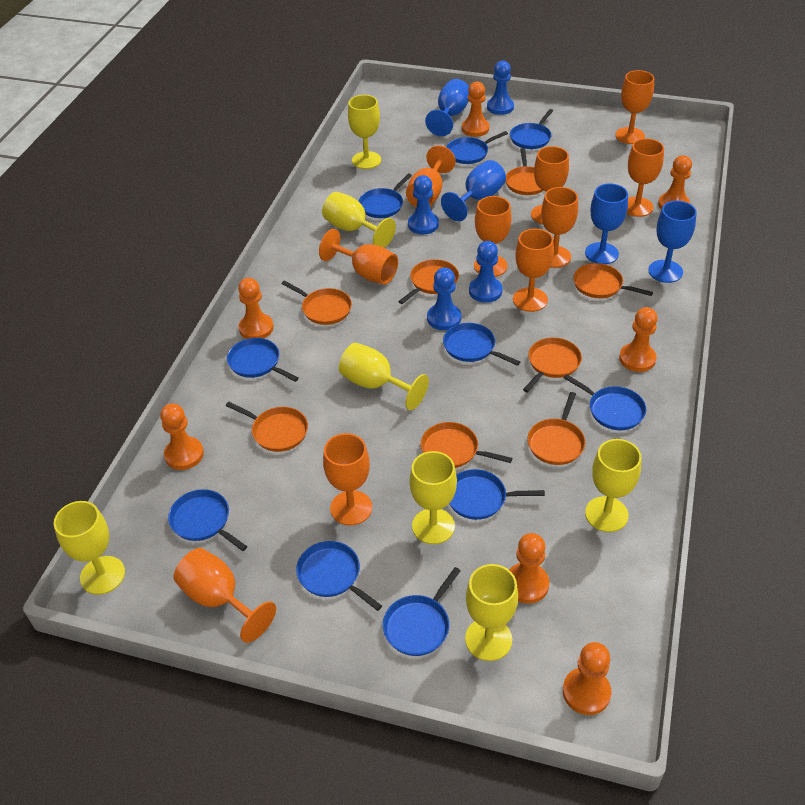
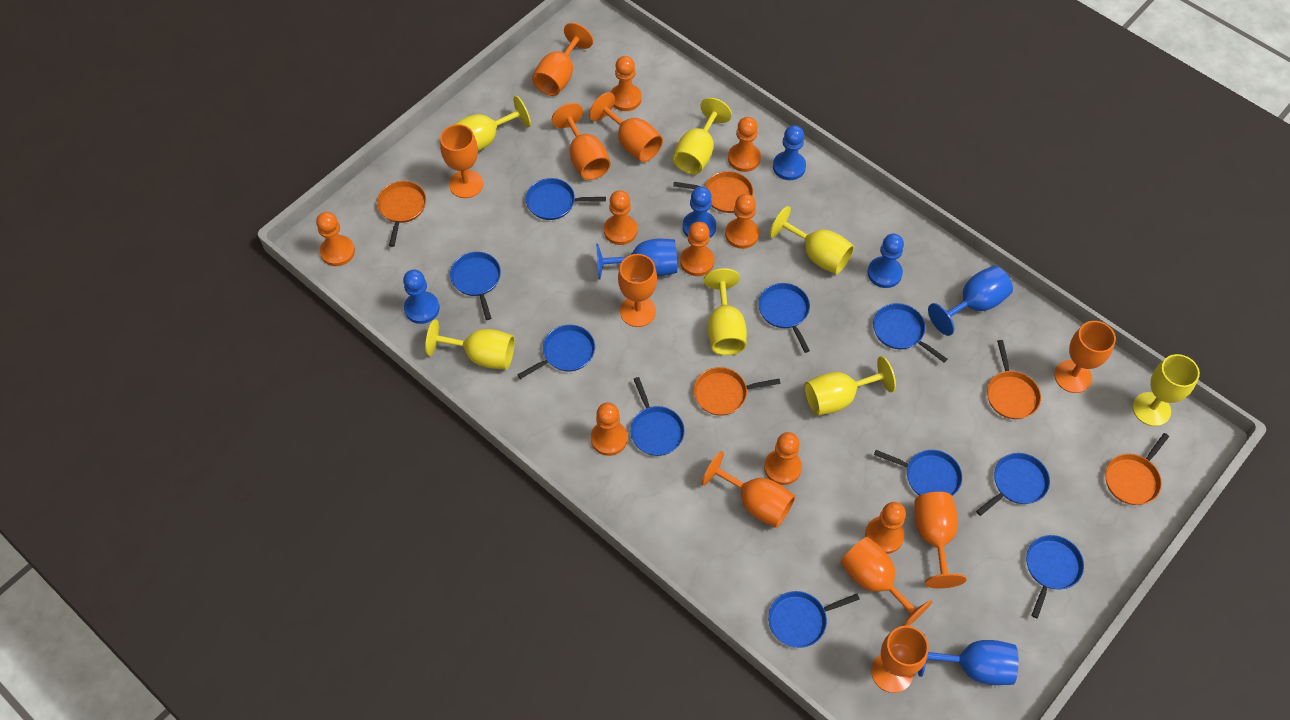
blue goblet: 4 -> 3
orange pan: 8 -> 5
orange pawn: 7 -> 9

